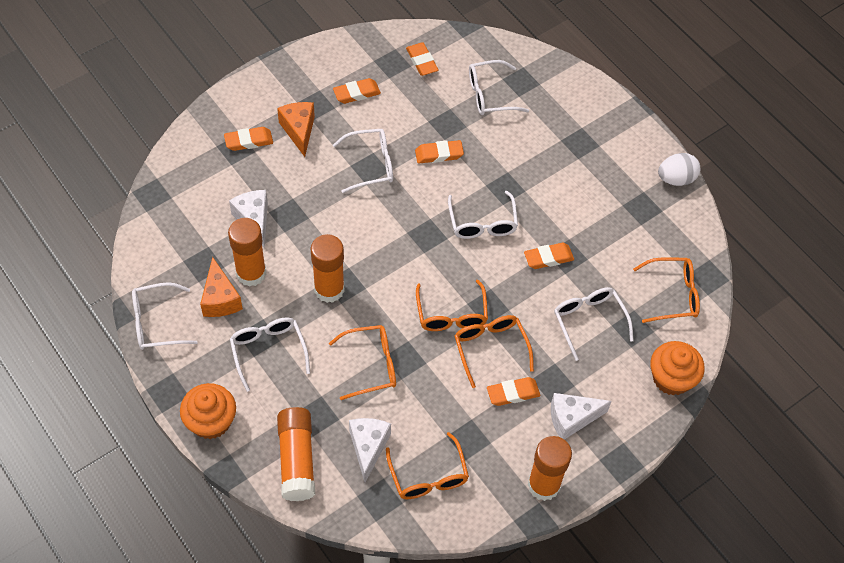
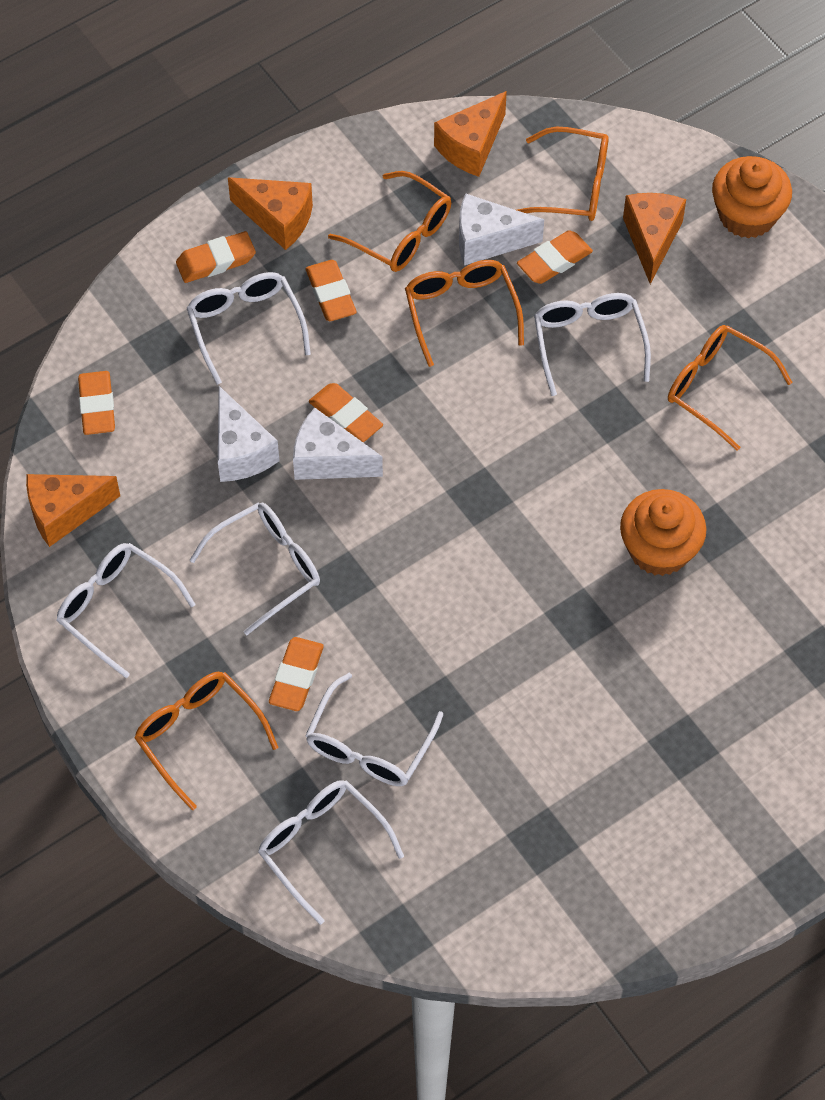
orange cheese: 2 -> 4
orange glue stick: 4 -> 0
white egg: 1 -> 0

